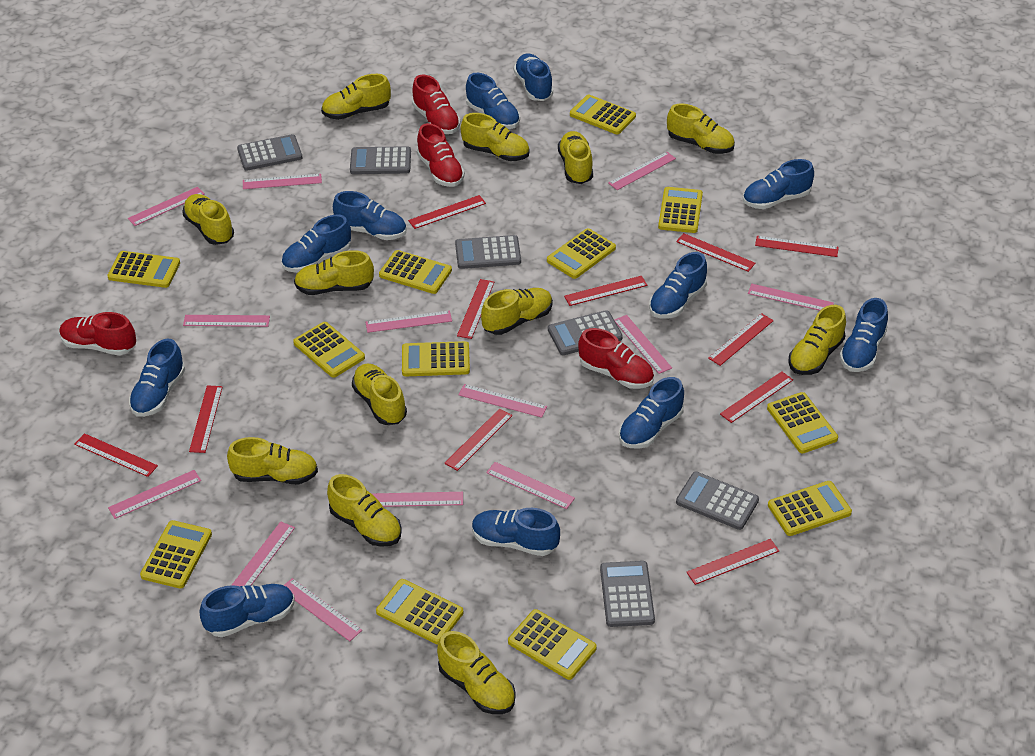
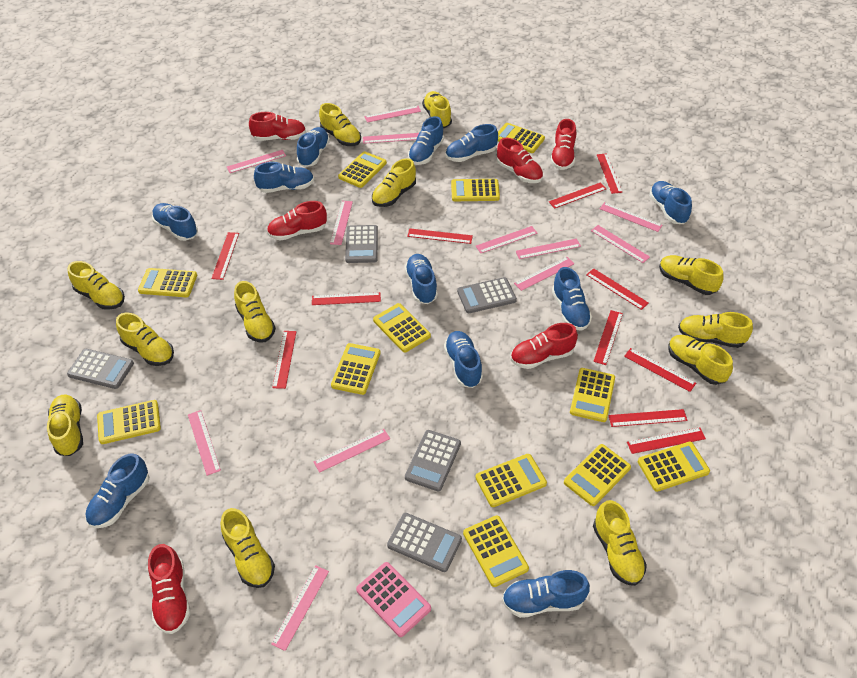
grey calculator: 6 -> 5
pink calculator: 0 -> 1
pink ruler: 13 -> 12
red shoe: 4 -> 6

